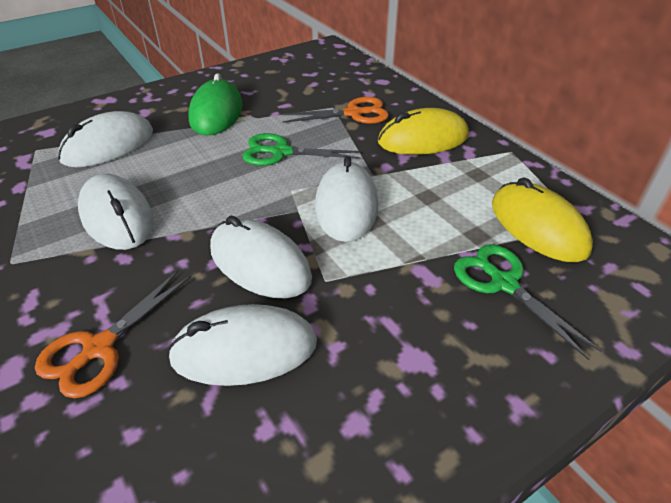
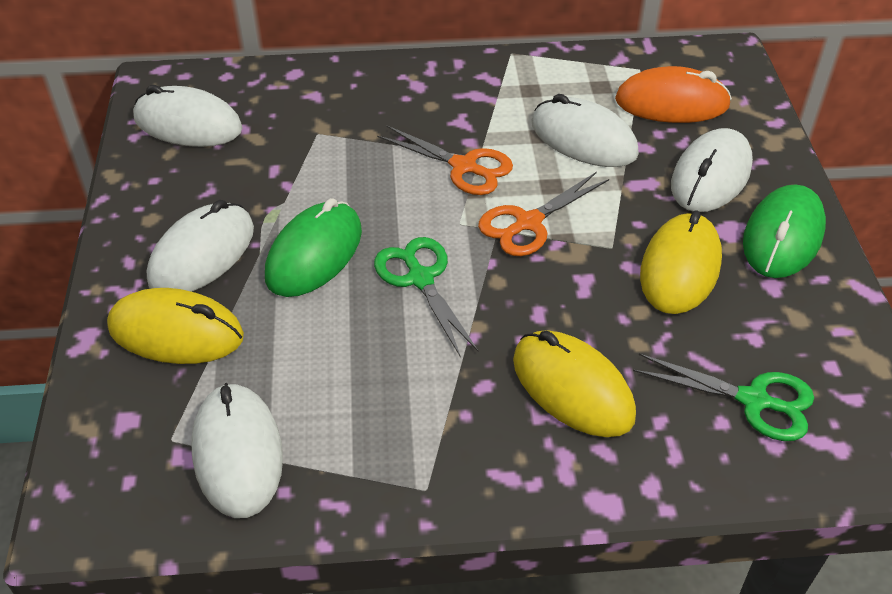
green mouse: 1 -> 2
orange mouse: 0 -> 1
yellow mouse: 2 -> 3

